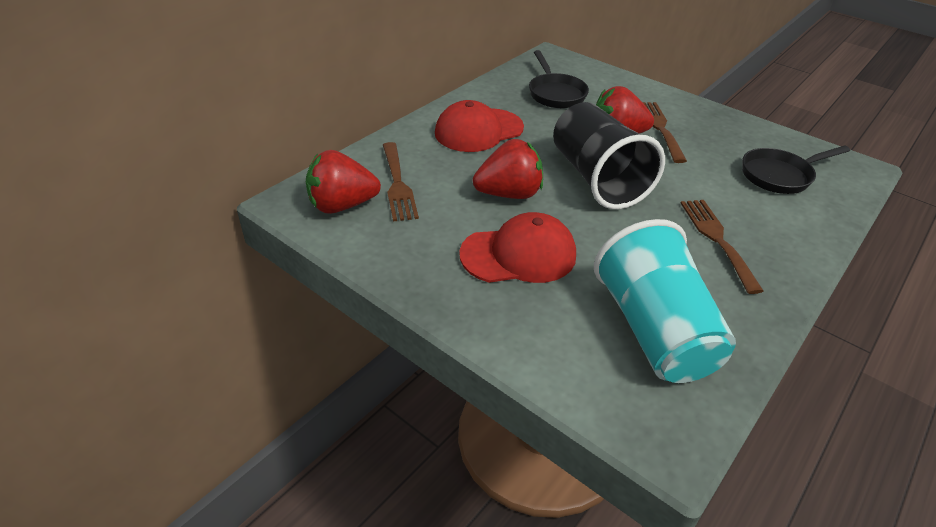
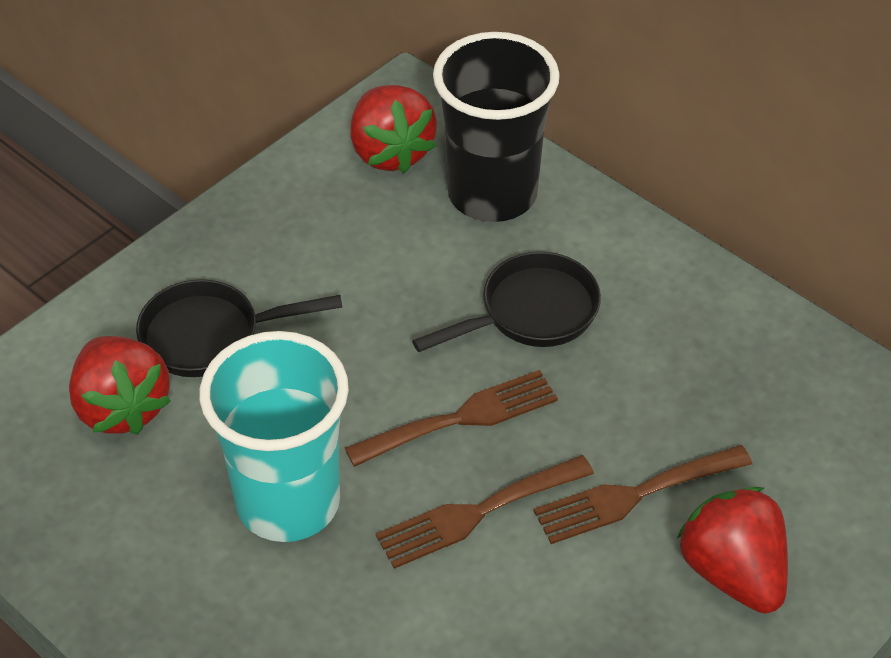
red cap: 2 -> 0

